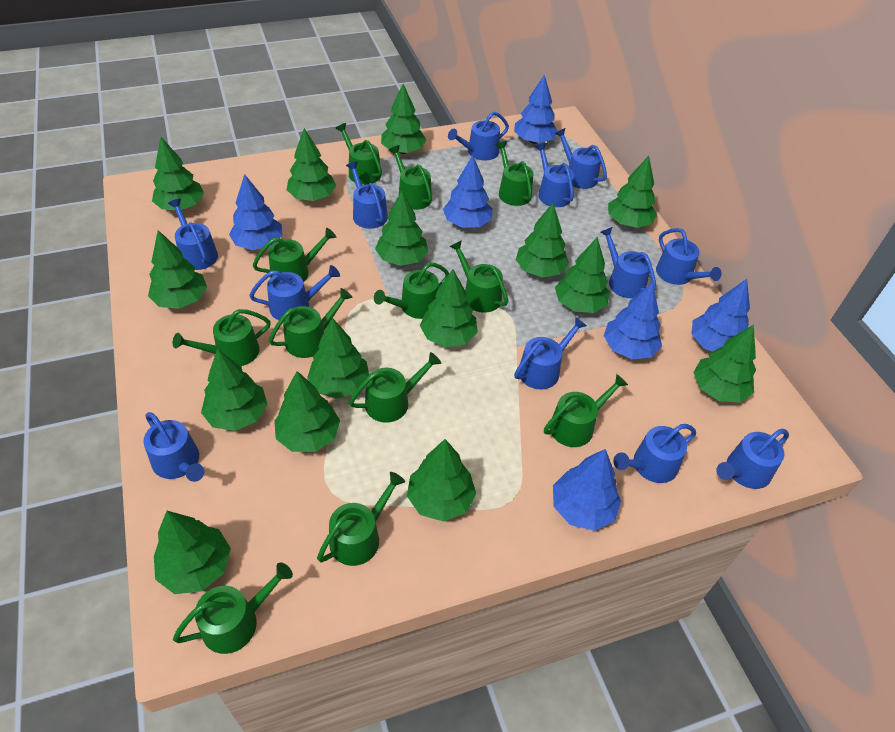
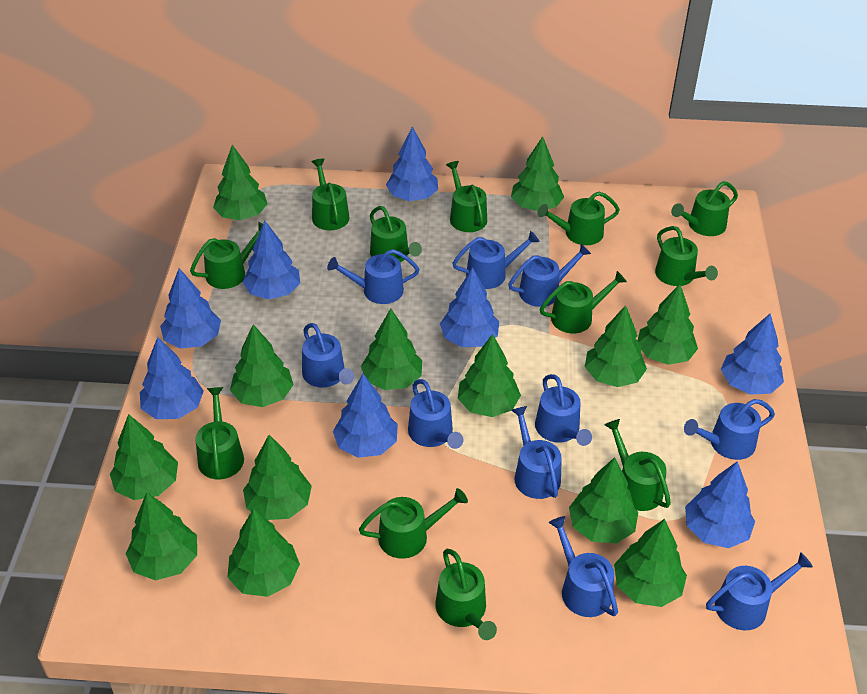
blue tree: 6 -> 8
blue watering can: 12 -> 10
green tree: 15 -> 13

